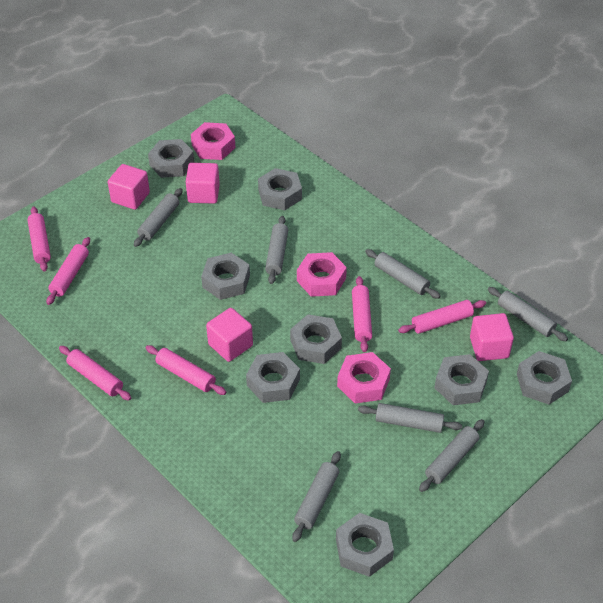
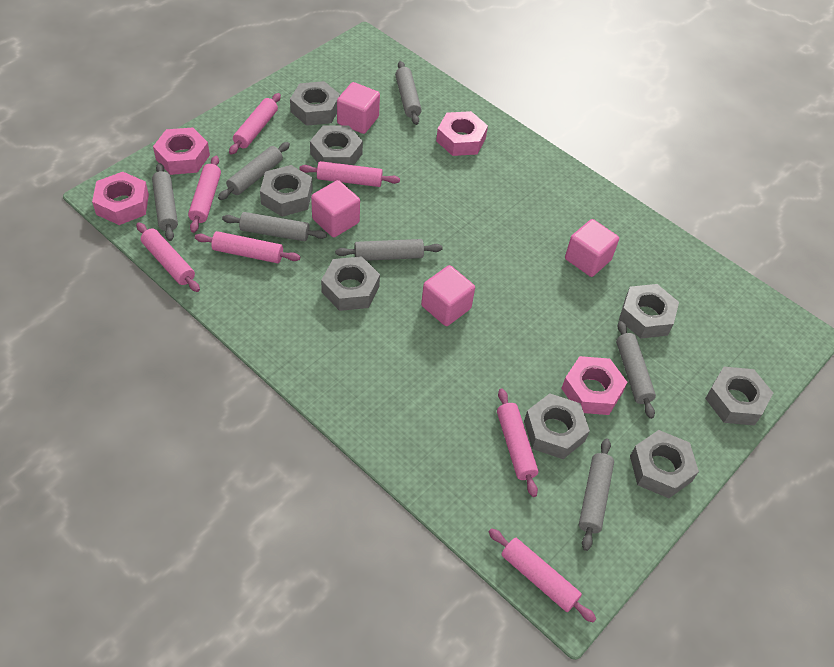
pink nut: 3 -> 4
pink rolling pin: 6 -> 7

